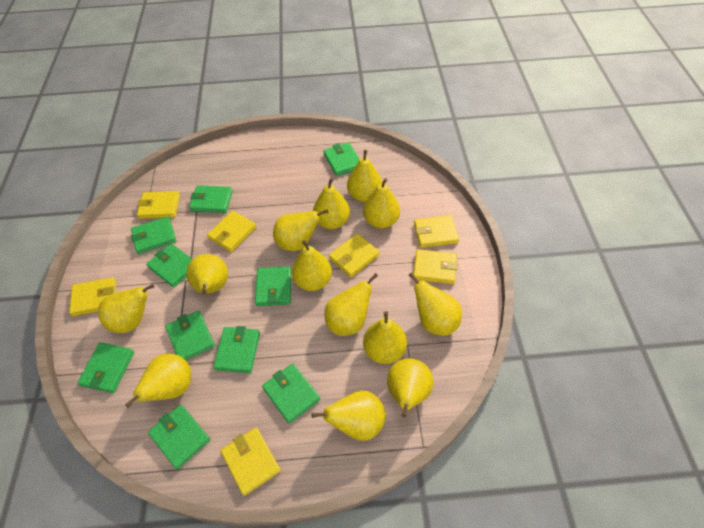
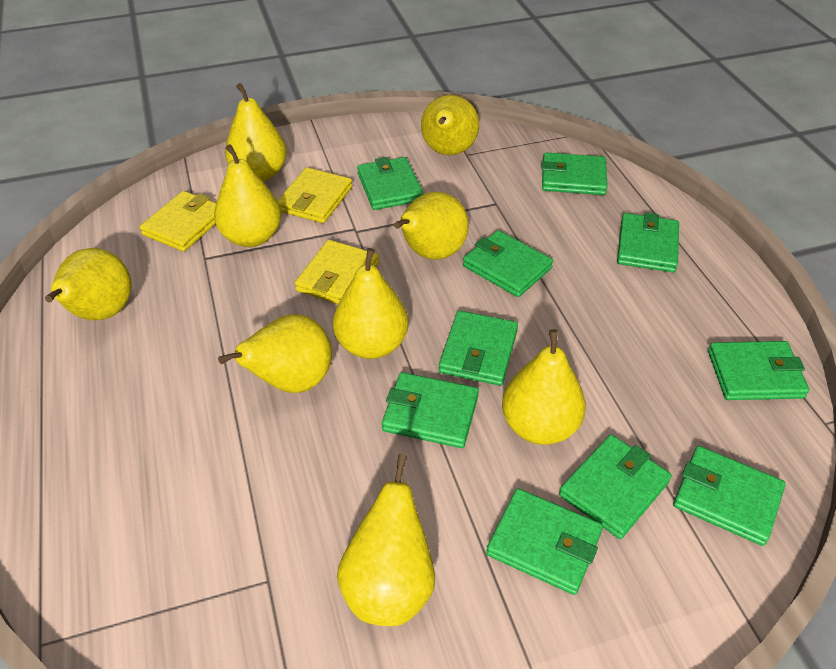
yellow pear: 13 -> 9
yellow wallet: 7 -> 3

